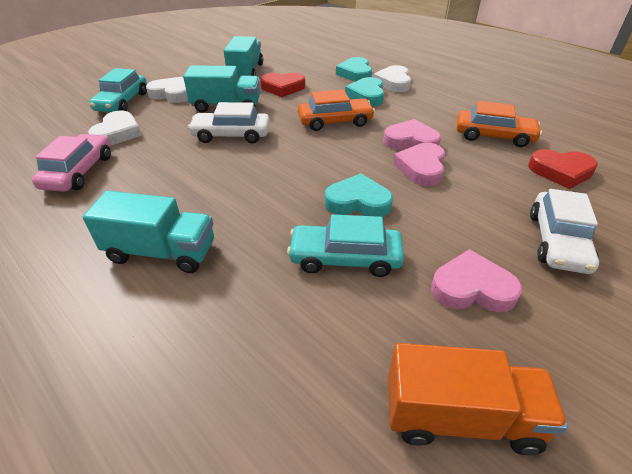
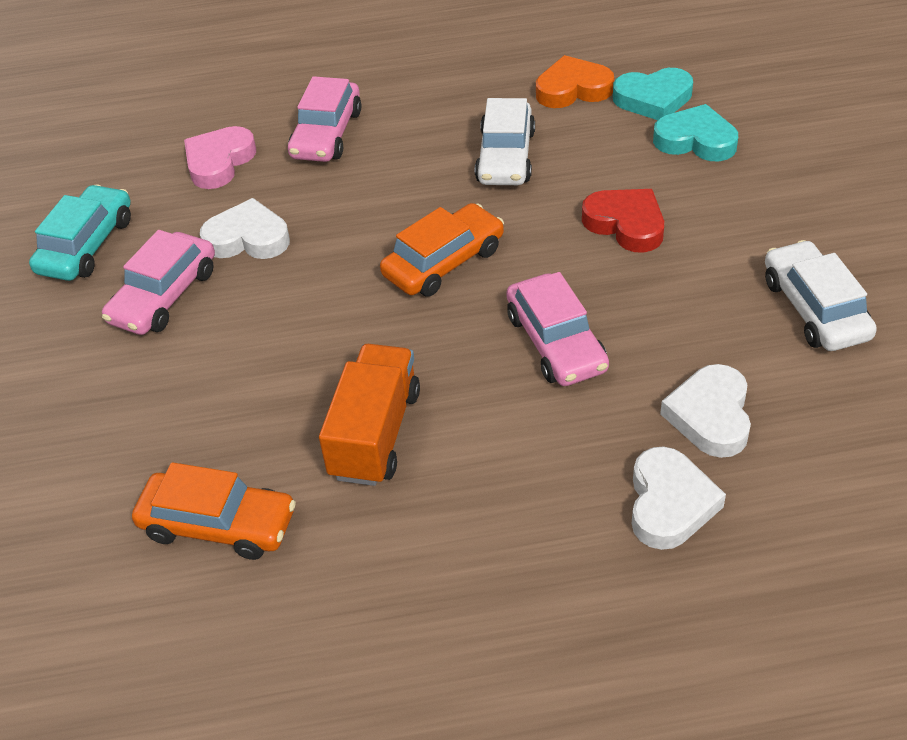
orange heart: 0 -> 1
pink car: 1 -> 3
pink heart: 3 -> 1
red heart: 2 -> 1
turquoise car: 2 -> 1
turquoise heart: 3 -> 2
turquoise truck: 3 -> 0

